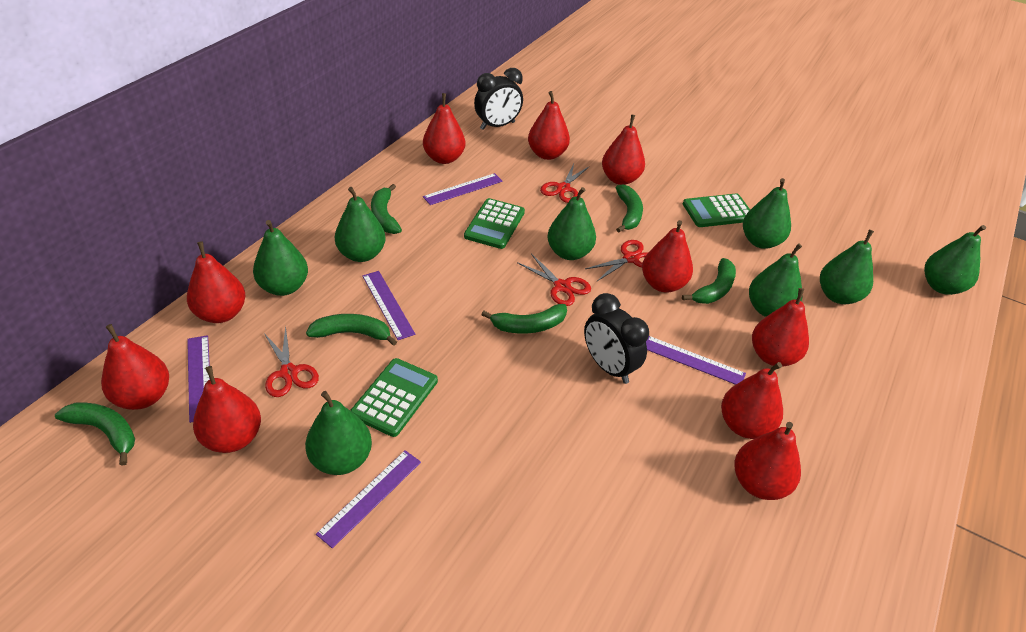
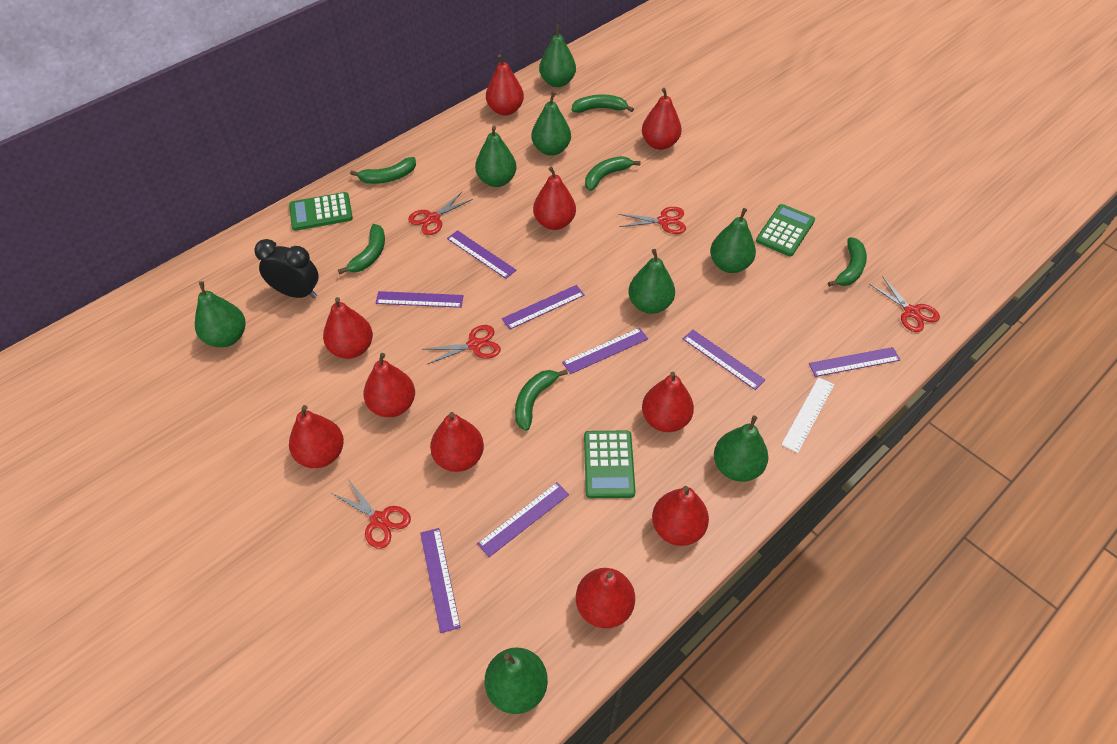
black clock: 2 -> 1
purple ruler: 5 -> 8
red scissors: 4 -> 5
white ruler: 0 -> 1

